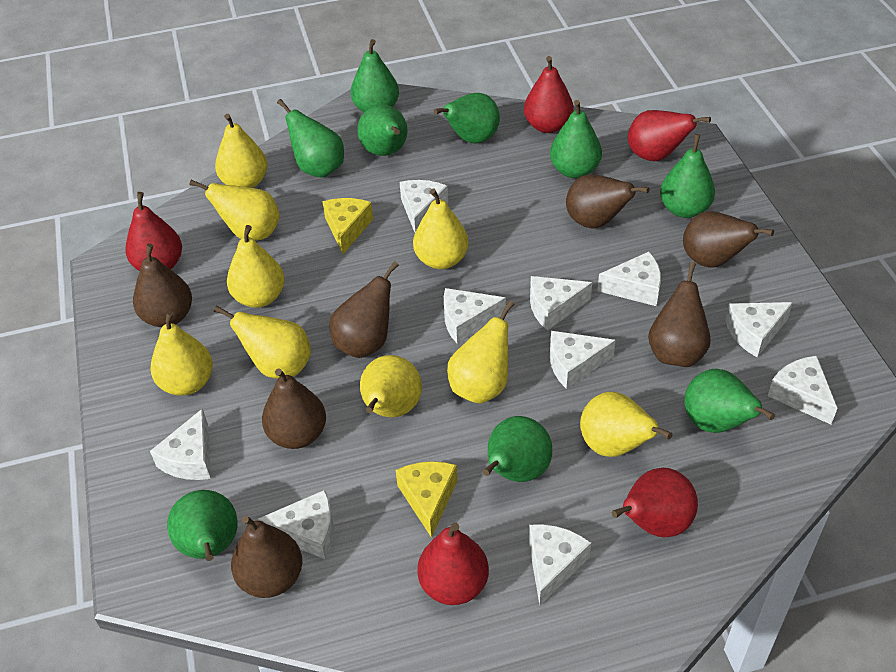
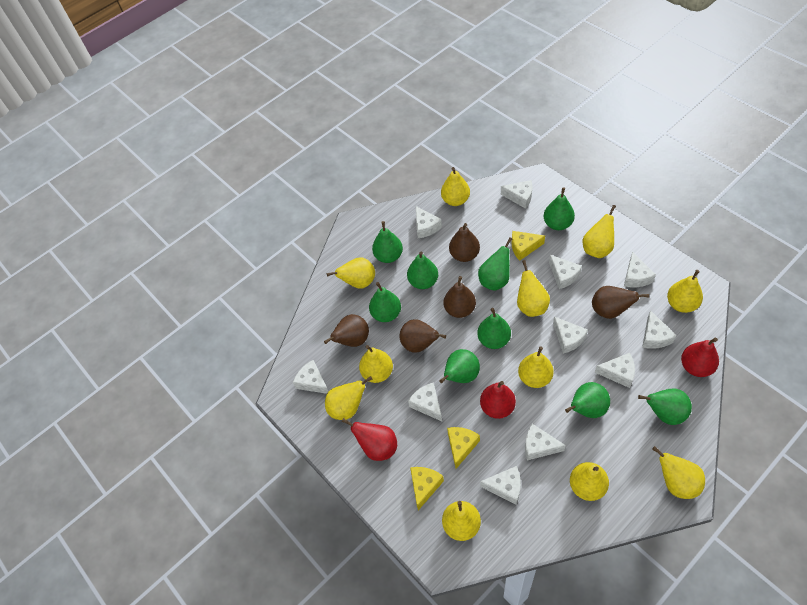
brown pear: 7 -> 5
red pear: 5 -> 3
white cheese: 10 -> 11
yellow cheese: 2 -> 3
yellow pear: 9 -> 11

